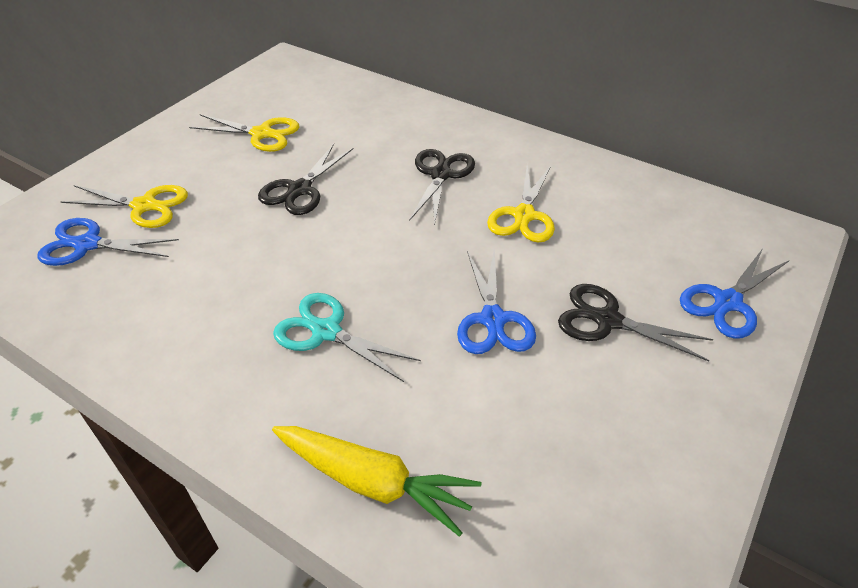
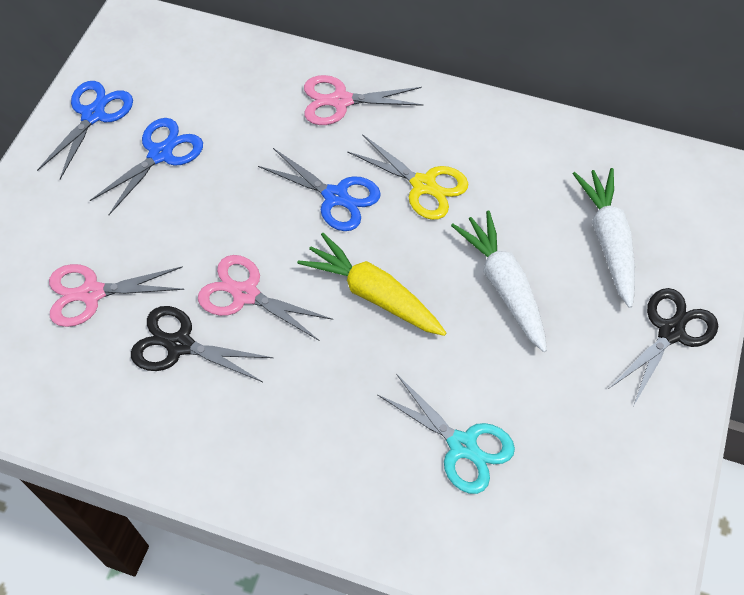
black scissors: 3 -> 2
pink scissors: 0 -> 3
white carrot: 0 -> 2
yellow scissors: 3 -> 1

